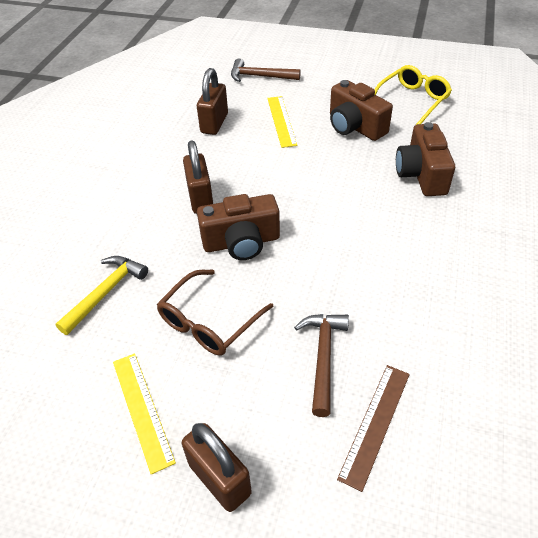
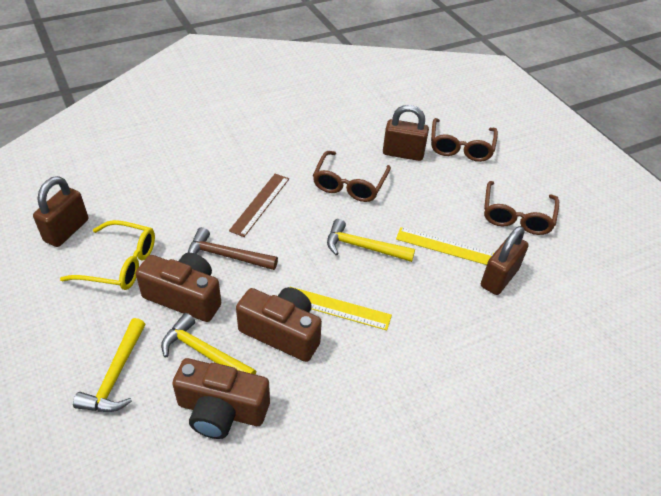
brown glasses: 1 -> 3
brown hammer: 2 -> 1
yellow hammer: 1 -> 3

